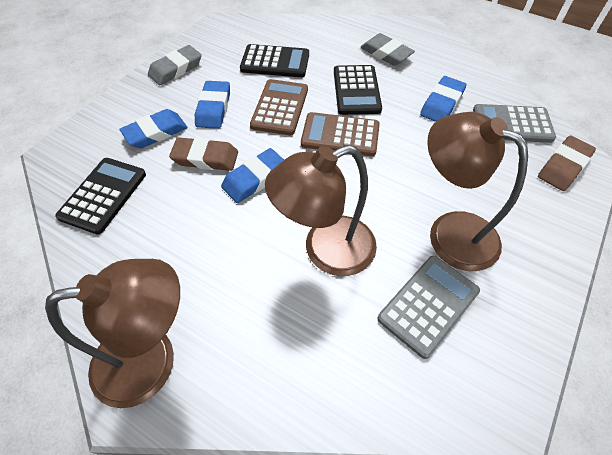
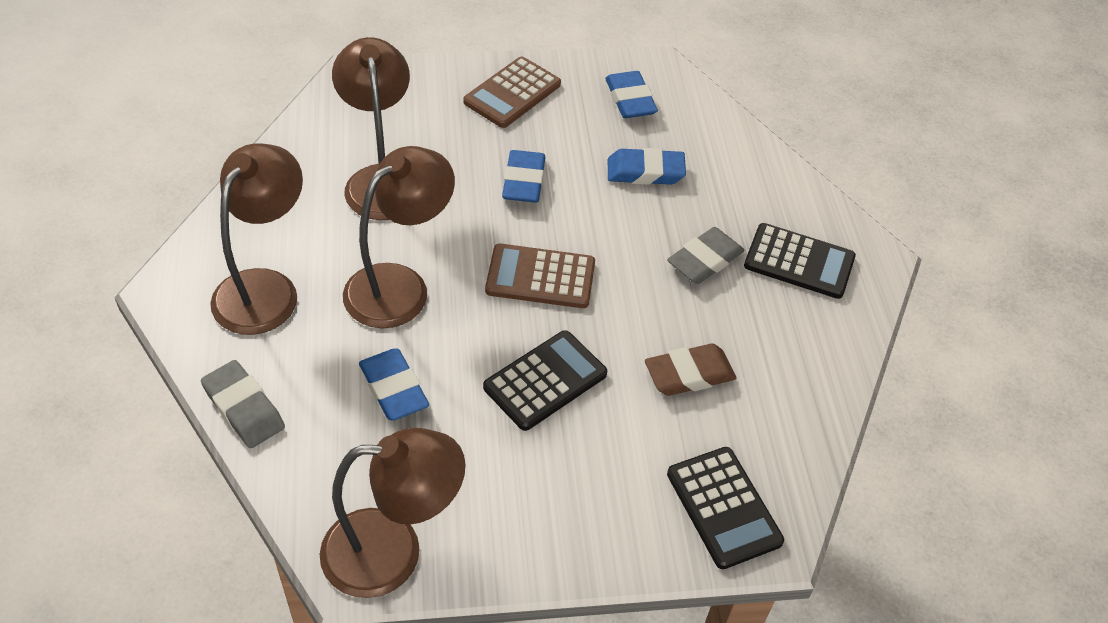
brown eraser: 2 -> 1
brown lamp: 3 -> 4
grey calculator: 2 -> 0

